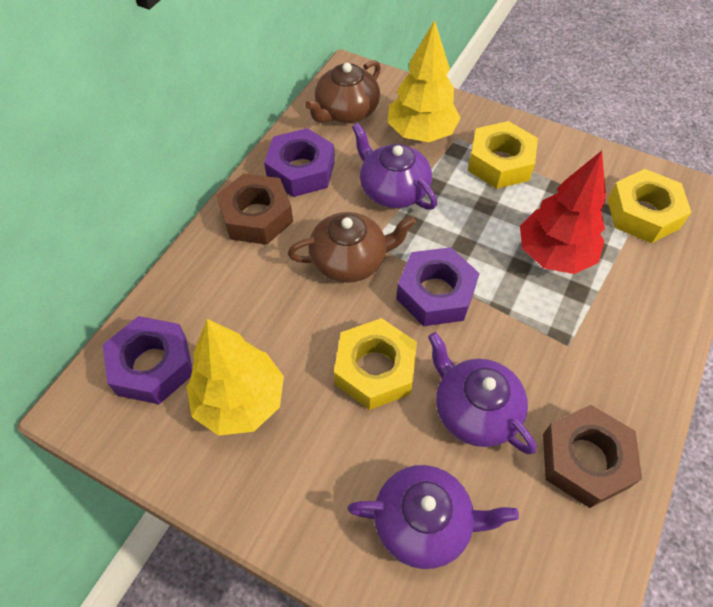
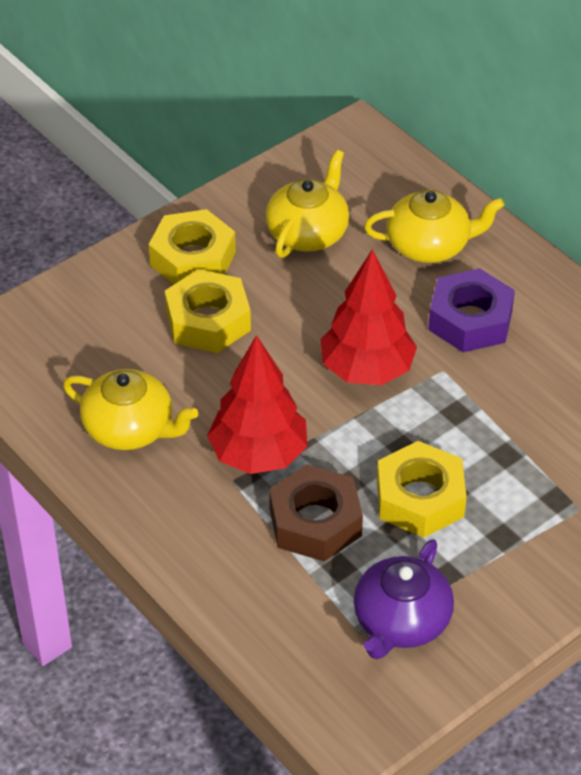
brown nut: 2 -> 1
brown teapot: 2 -> 0
purple nut: 3 -> 1
purple teapot: 3 -> 1
red tree: 1 -> 2
yellow teapot: 0 -> 3
yellow tree: 2 -> 0

